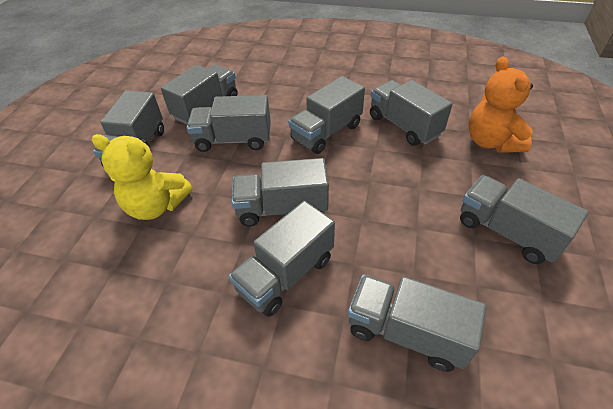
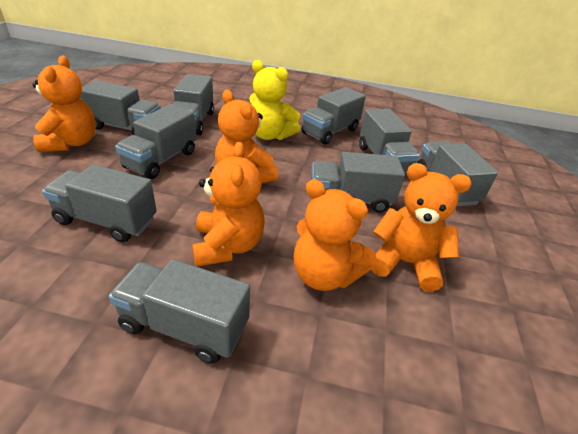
orange teddy bear: 1 -> 5

